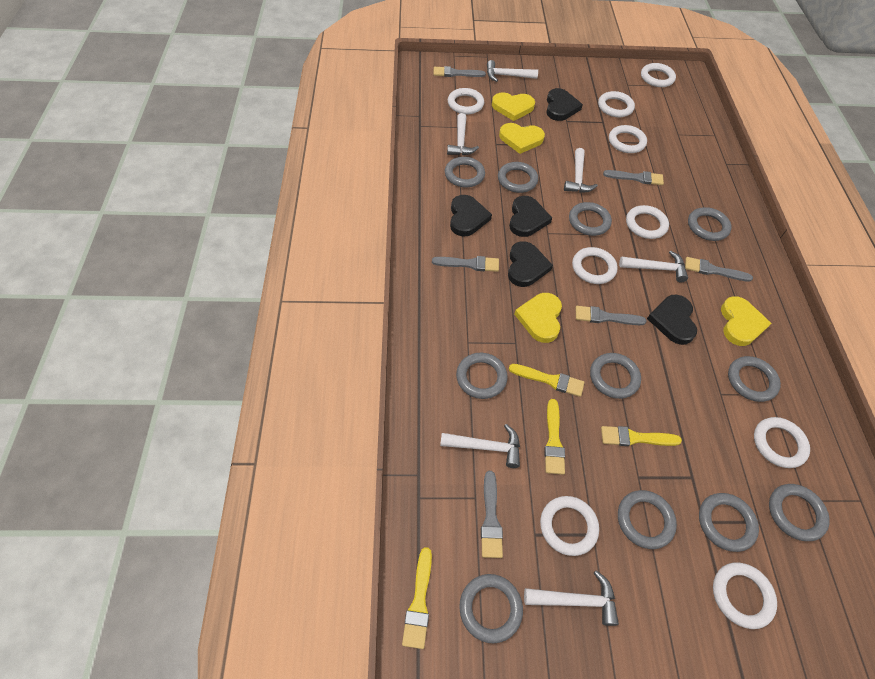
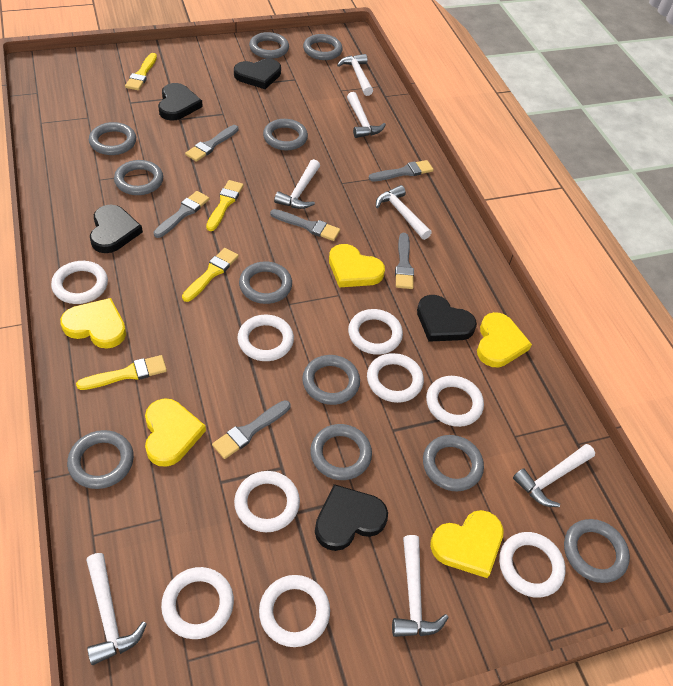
white hammer: 6 -> 7
yellow heart: 4 -> 5

